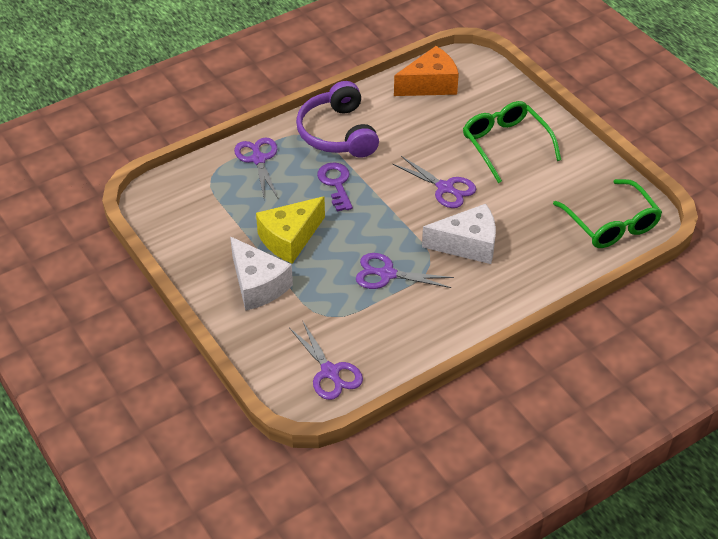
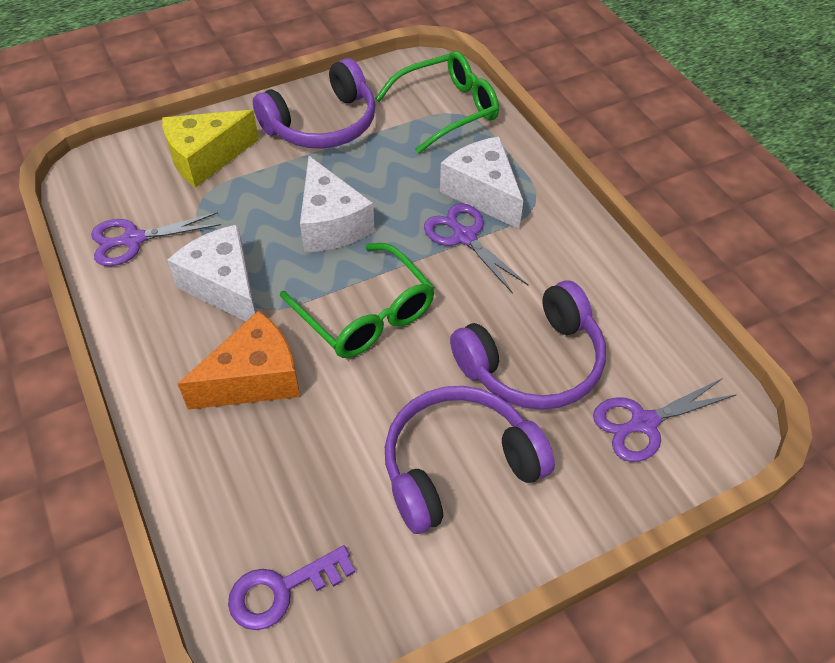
purple headphones: 1 -> 3
purple scissors: 4 -> 3
white cheese: 2 -> 3

